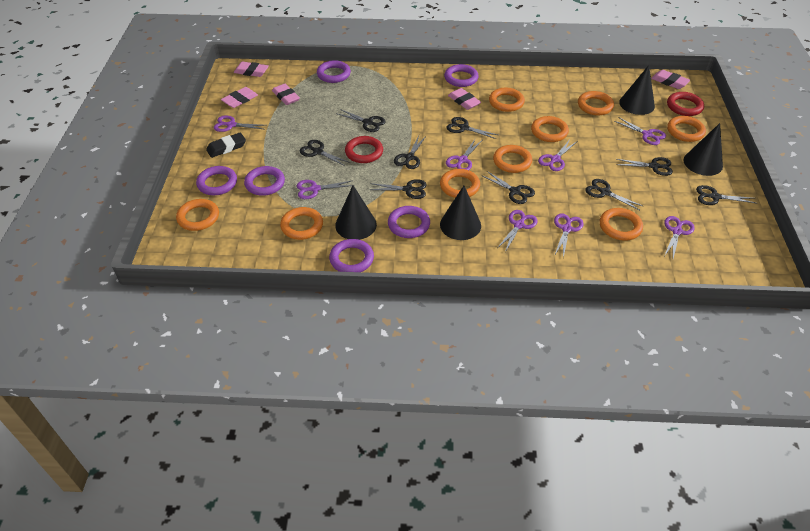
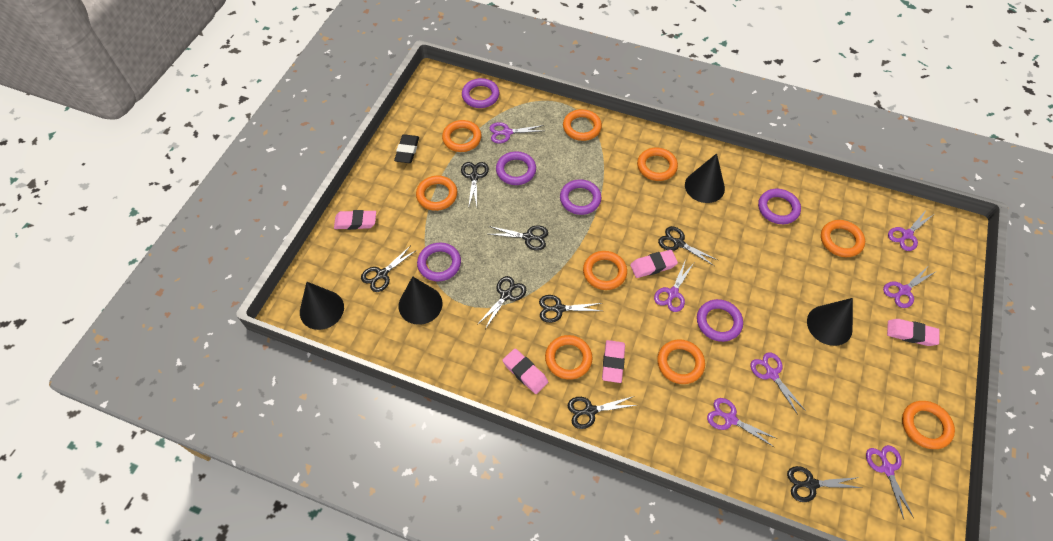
black scissors: 9 -> 8
purple scissors: 8 -> 7
red ring: 2 -> 0

